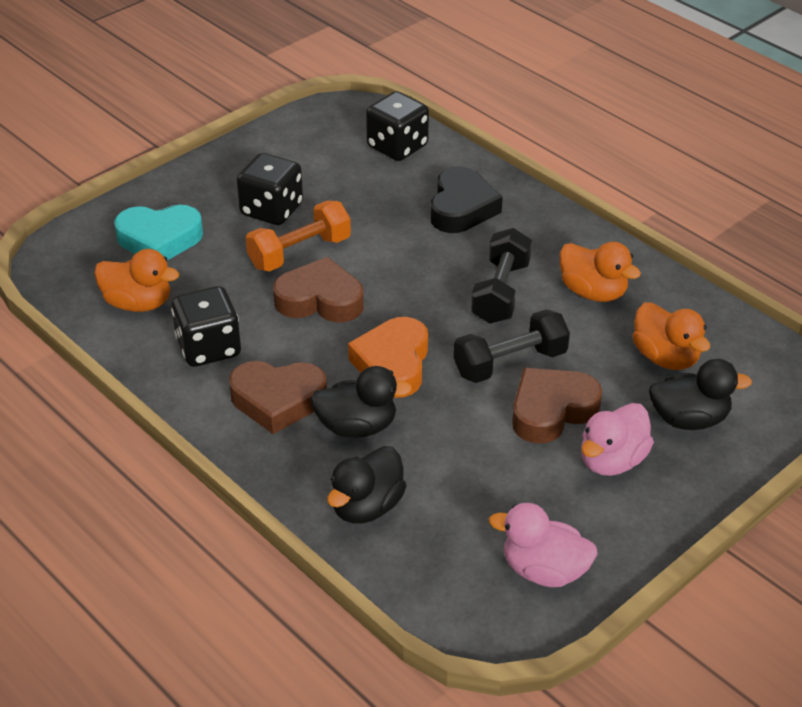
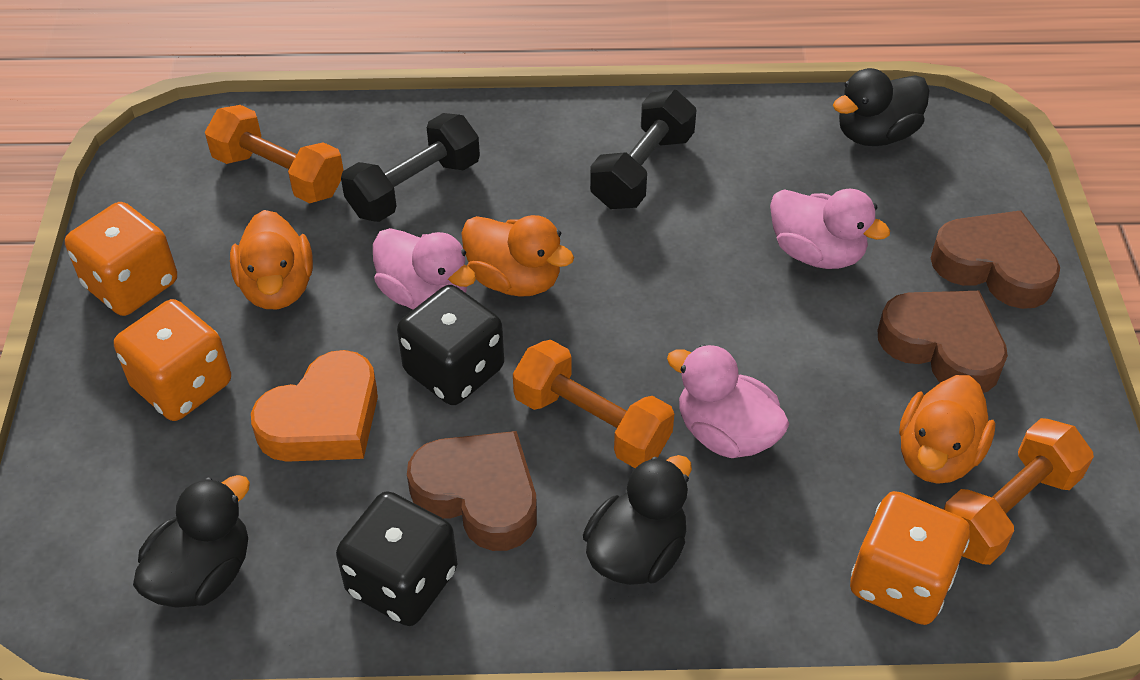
black dice: 3 -> 2
black heart: 1 -> 0
orange dice: 0 -> 3
orange dumbbell: 1 -> 3
pink duck: 2 -> 3
turquoise heart: 1 -> 0

